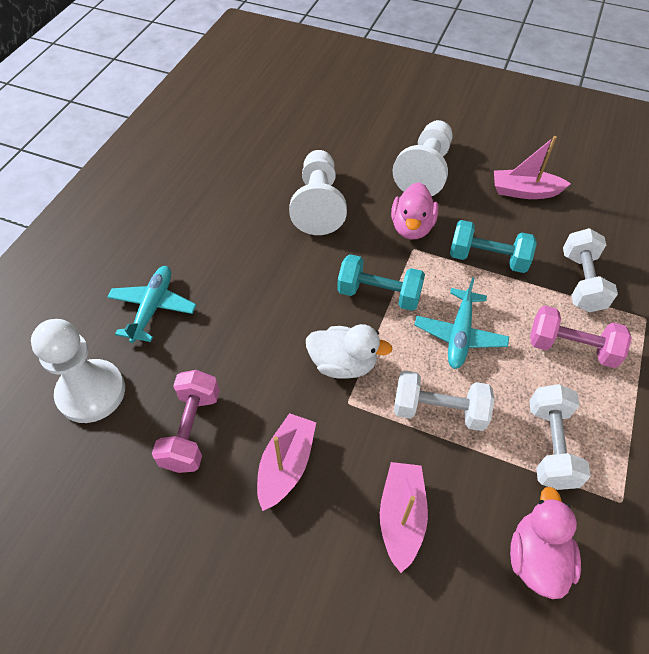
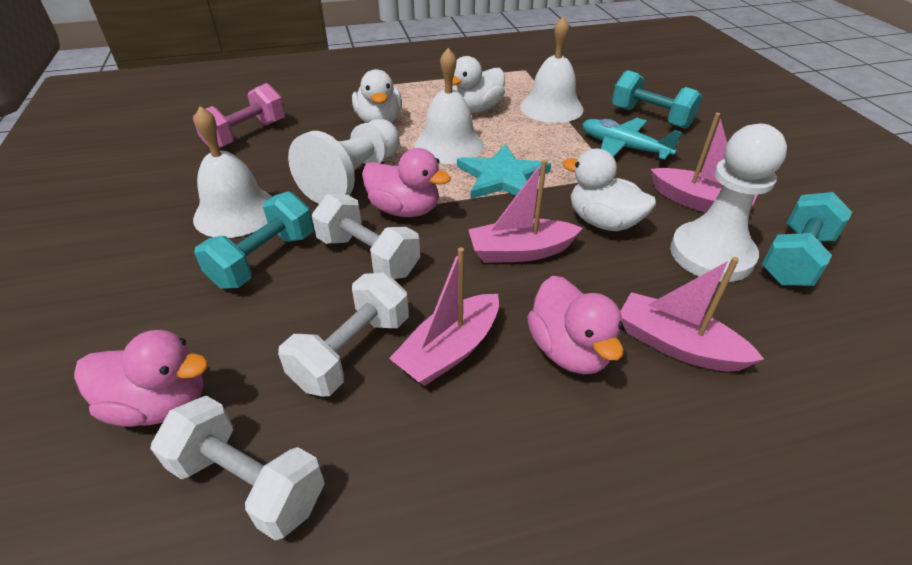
pink boat: 3 -> 4
pink duck: 2 -> 3
pink dumbbell: 2 -> 1
turquoise dumbbell: 2 -> 3
turquoise plane: 2 -> 1
turquoise star: 0 -> 1
white bell: 0 -> 3
white duck: 1 -> 3
white pawn: 3 -> 2

